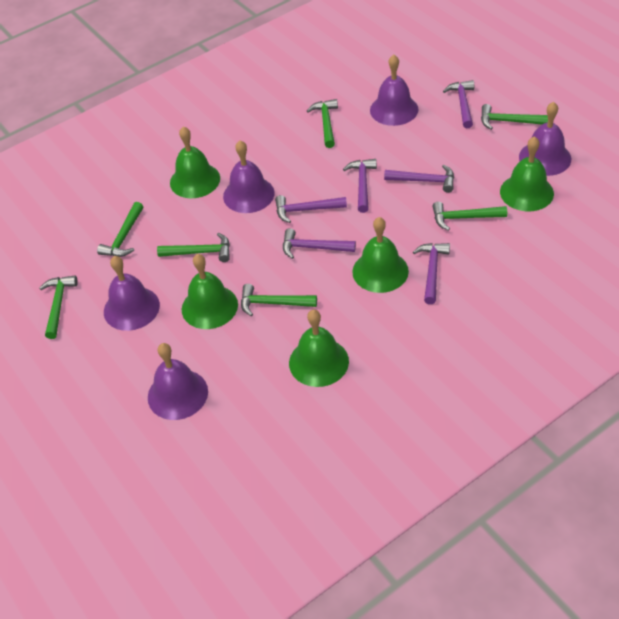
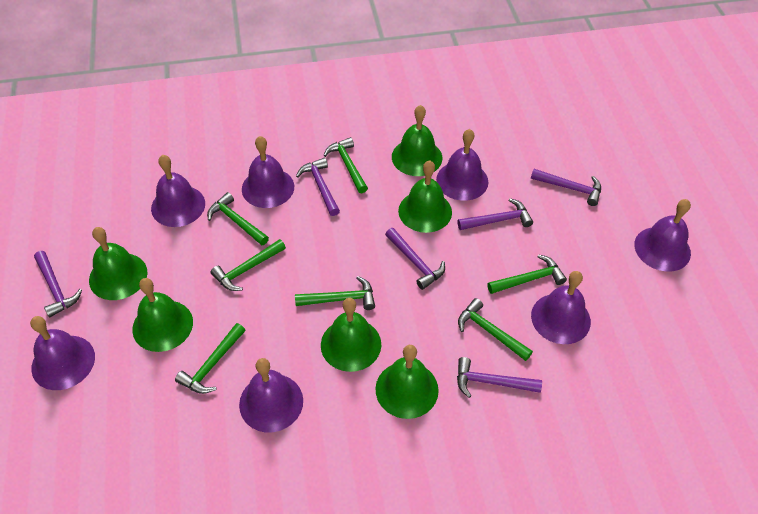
green bell: 5 -> 6
purple bell: 5 -> 7

